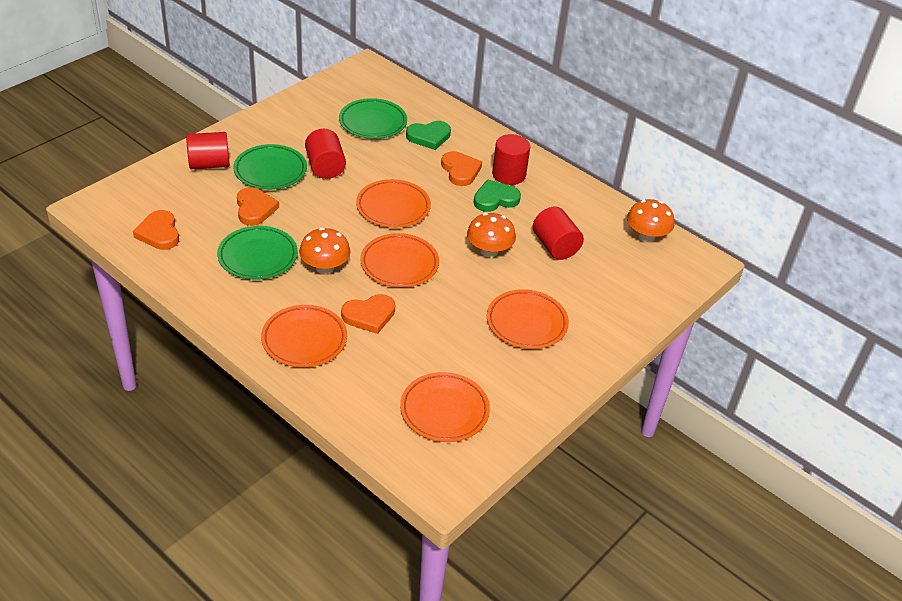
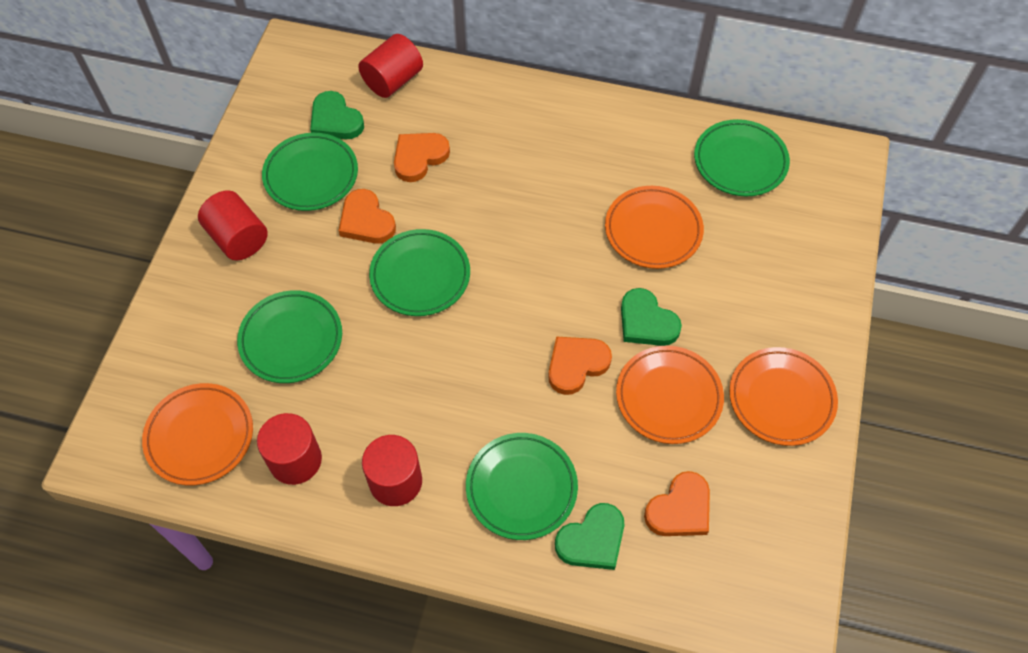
green heart: 2 -> 3
green plate: 3 -> 5
orange mushroom: 3 -> 0
orange plate: 5 -> 4

